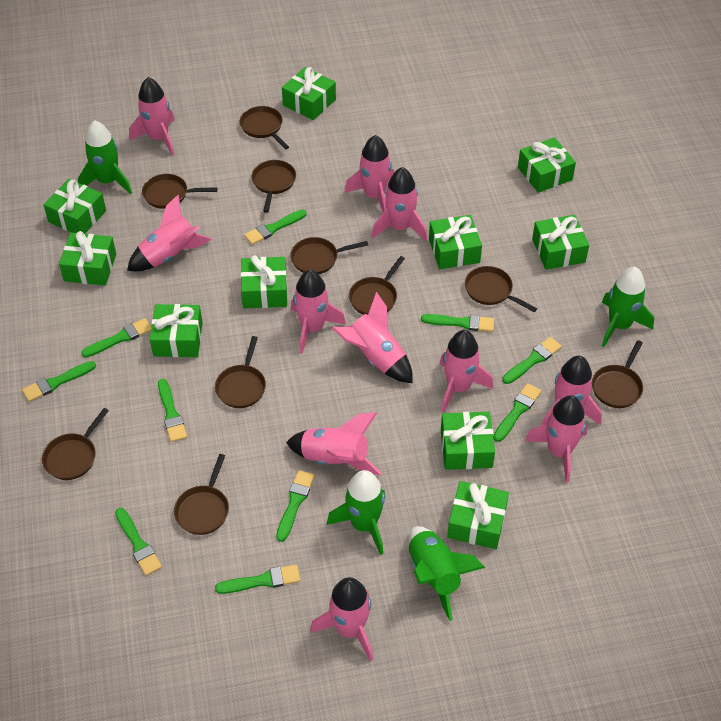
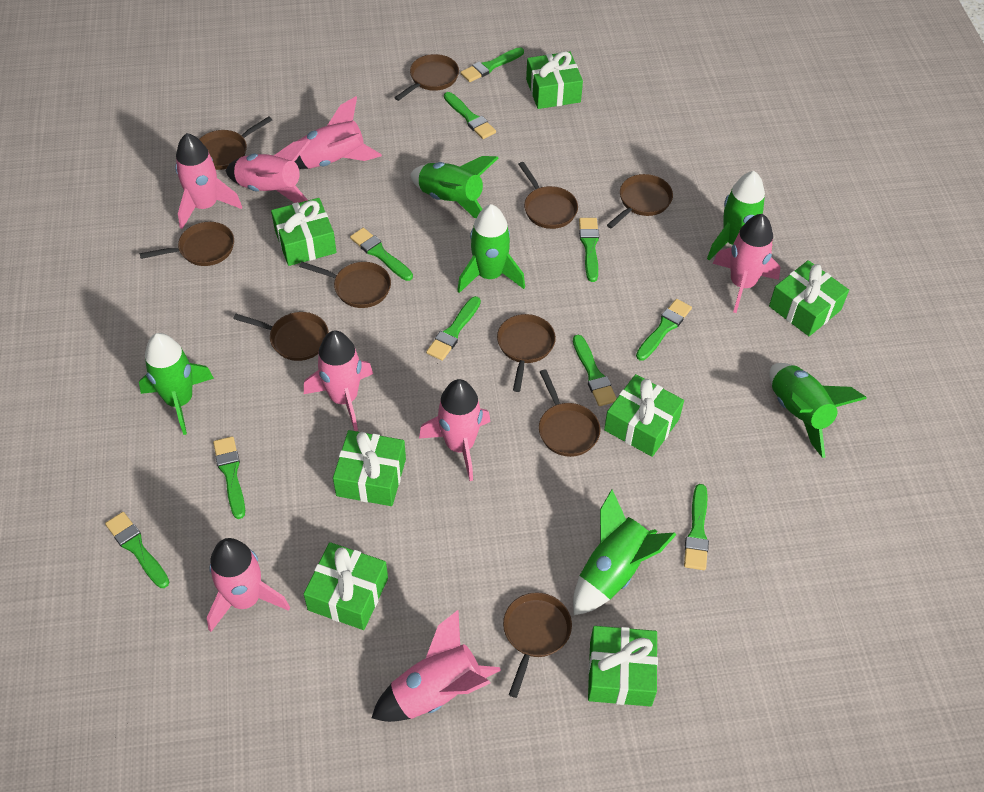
green gift: 10 -> 7
green rocket: 4 -> 6
pink rocket: 11 -> 8

